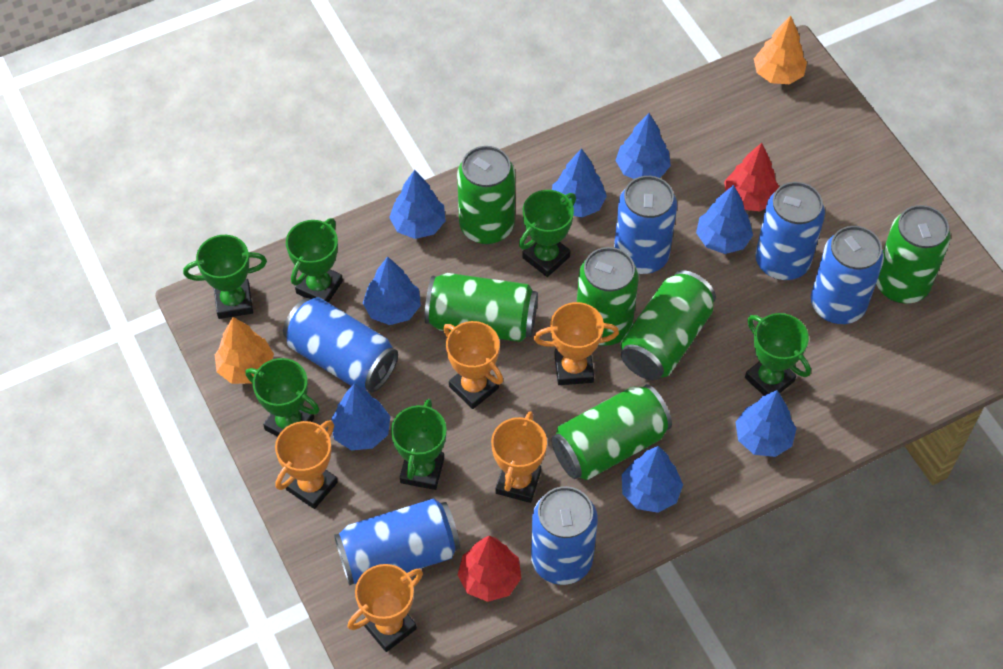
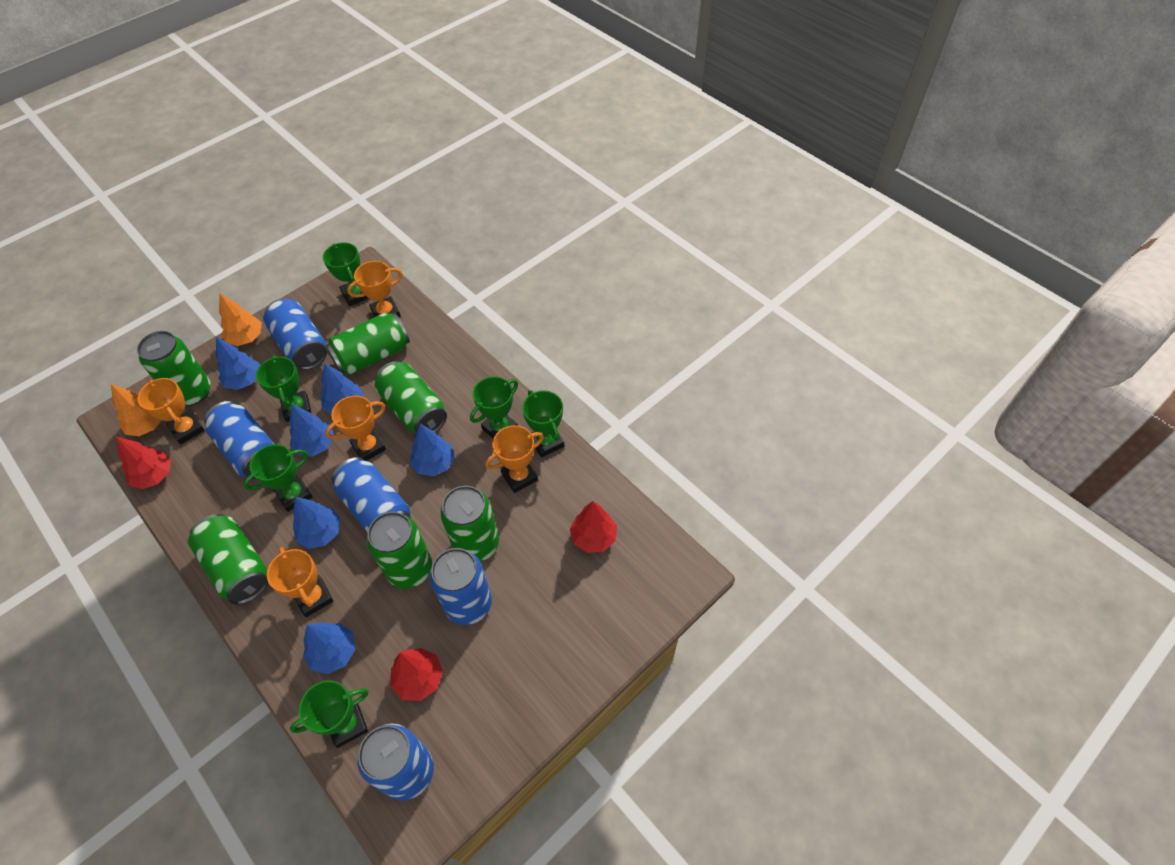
blue can: 6 -> 5
blue tree: 8 -> 6
red tree: 2 -> 3

